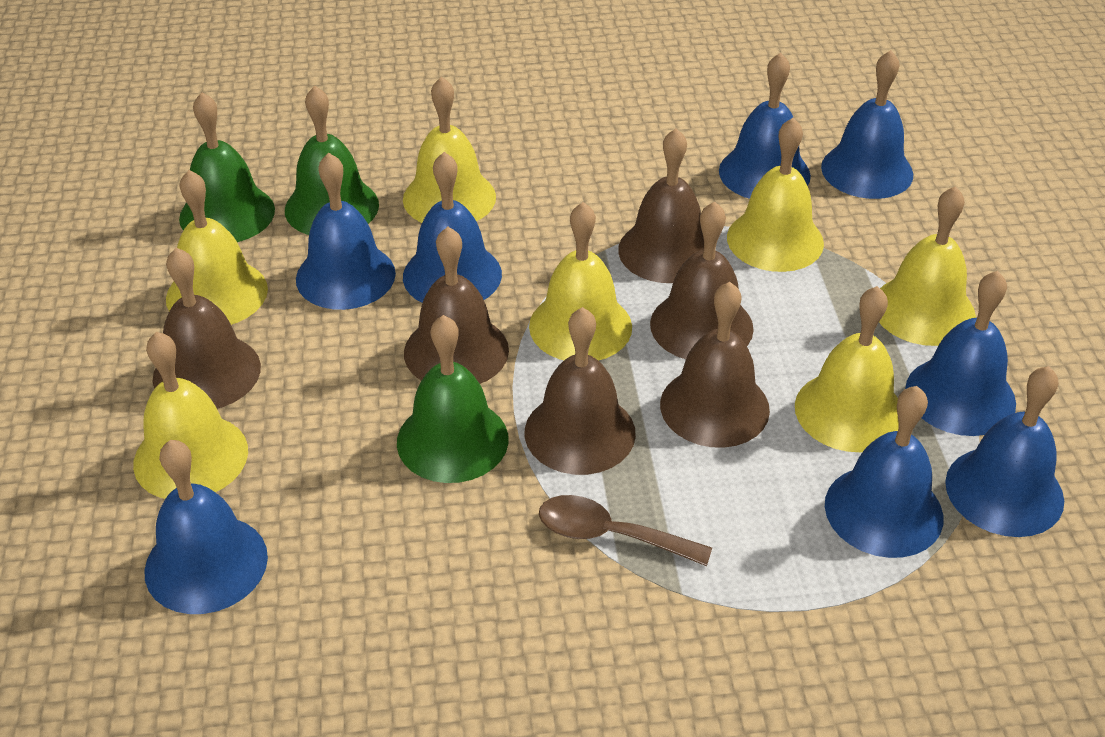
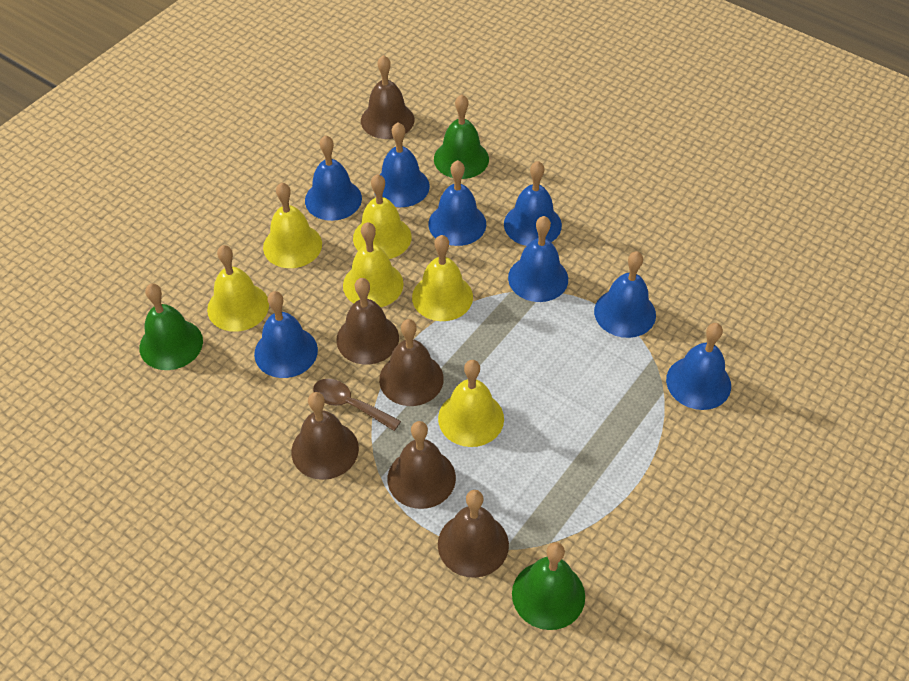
yellow bell: 7 -> 6

